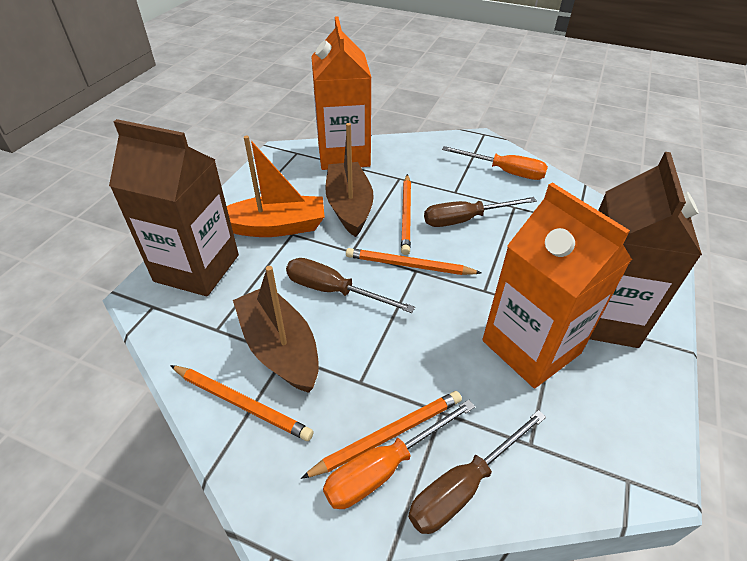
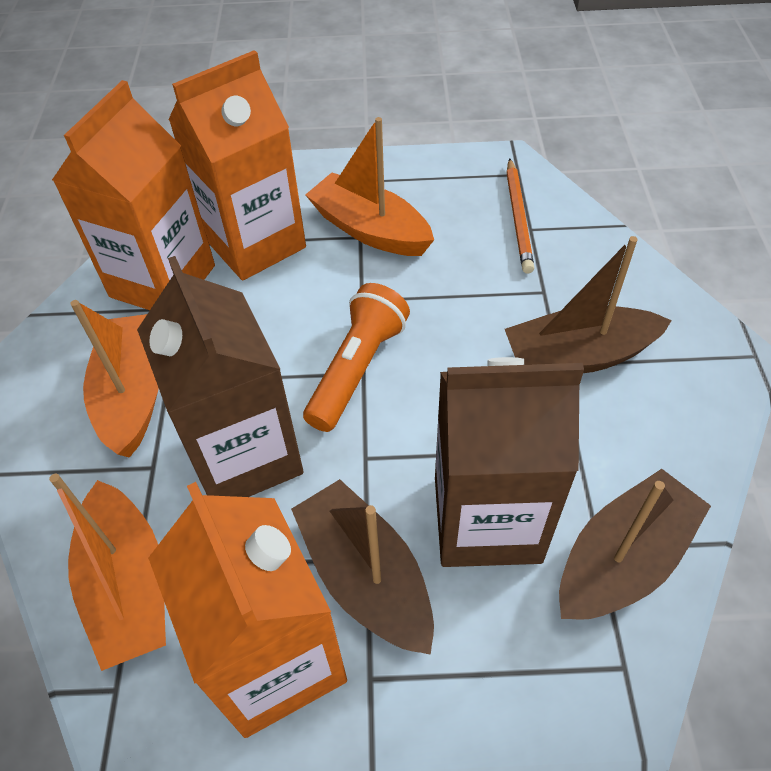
brown boat: 2 -> 3
brown screwdriver: 3 -> 0
orange boat: 1 -> 3
orange carton: 2 -> 3
orange flashlight: 0 -> 1
orange pencil: 4 -> 1
orange screwdriver: 2 -> 0

